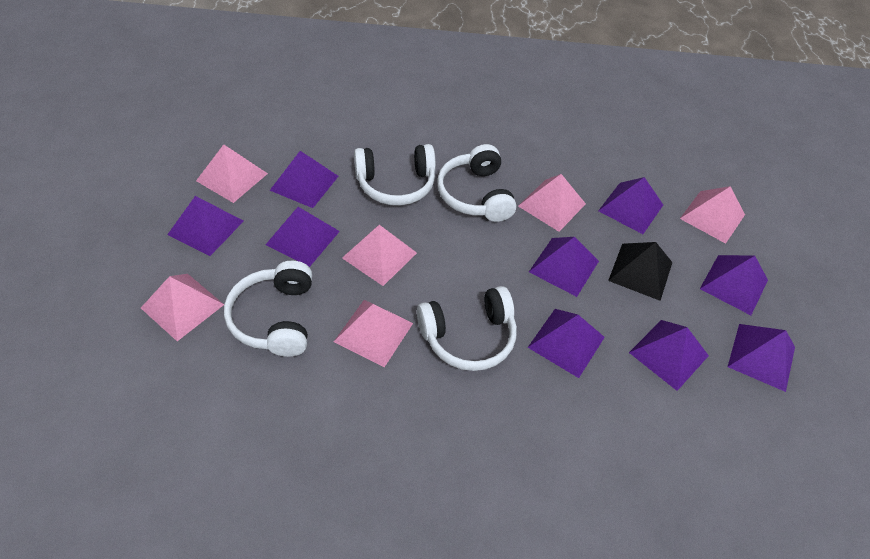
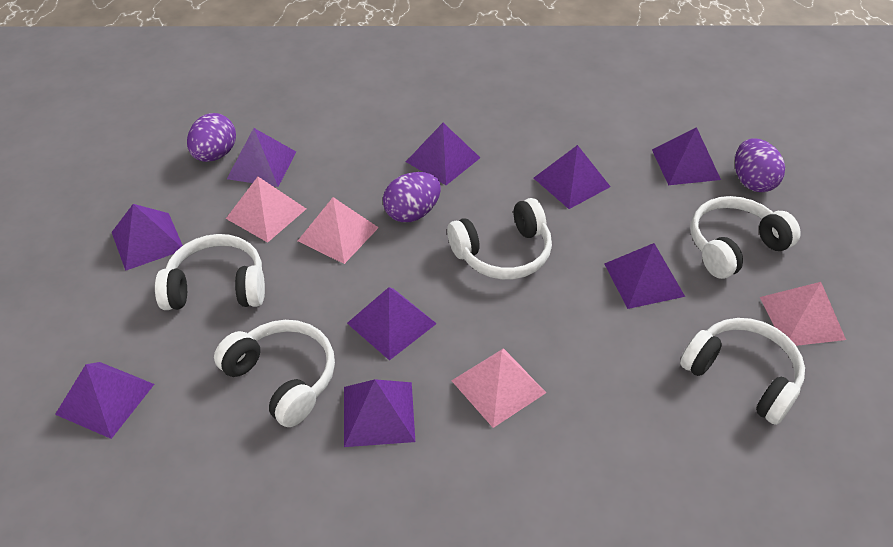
black pyramid: 1 -> 0
pink pyramid: 6 -> 4
purple egg: 0 -> 3
white headphones: 4 -> 5

